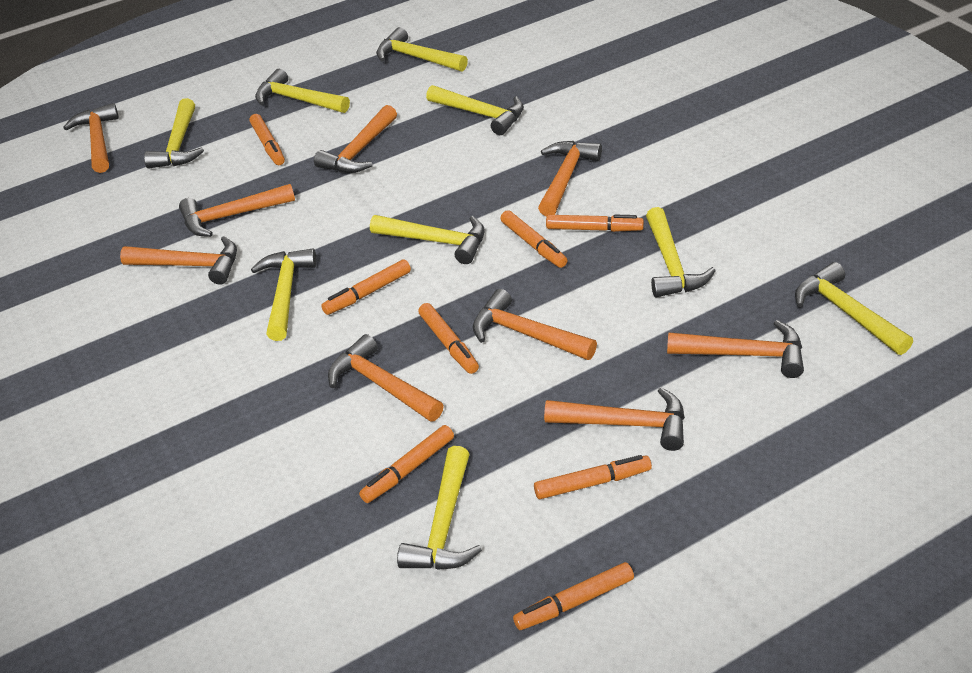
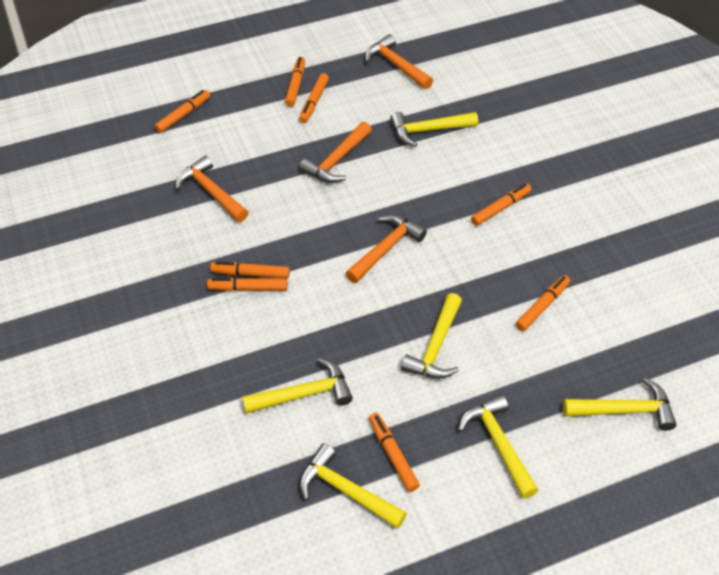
orange hammer: 9 -> 4
yellow hammer: 9 -> 6

